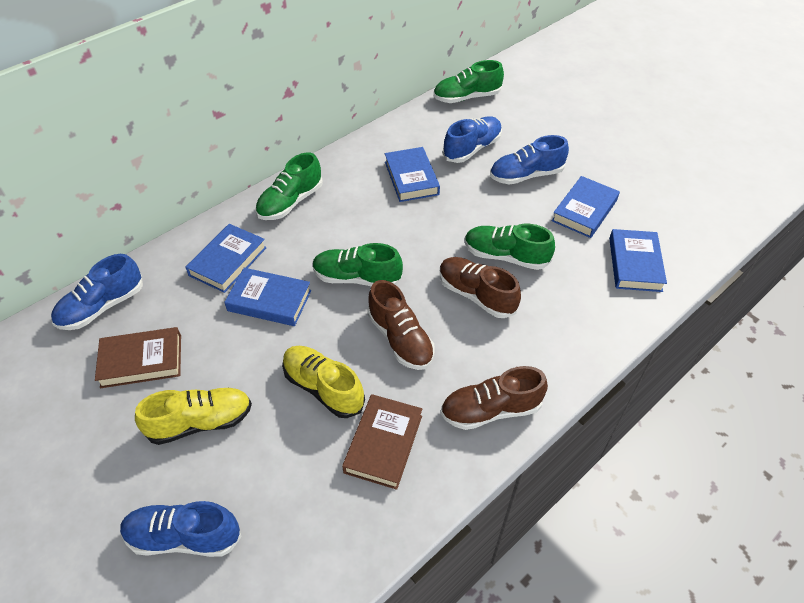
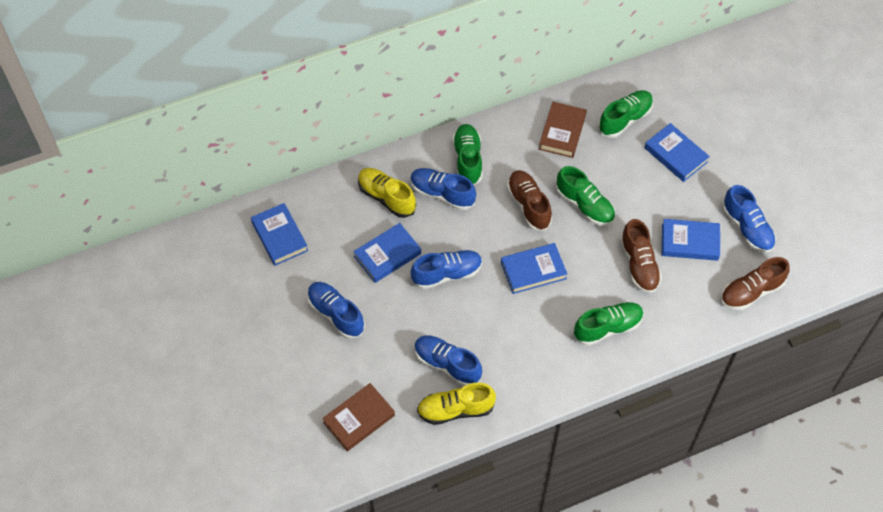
blue shoe: 4 -> 5

